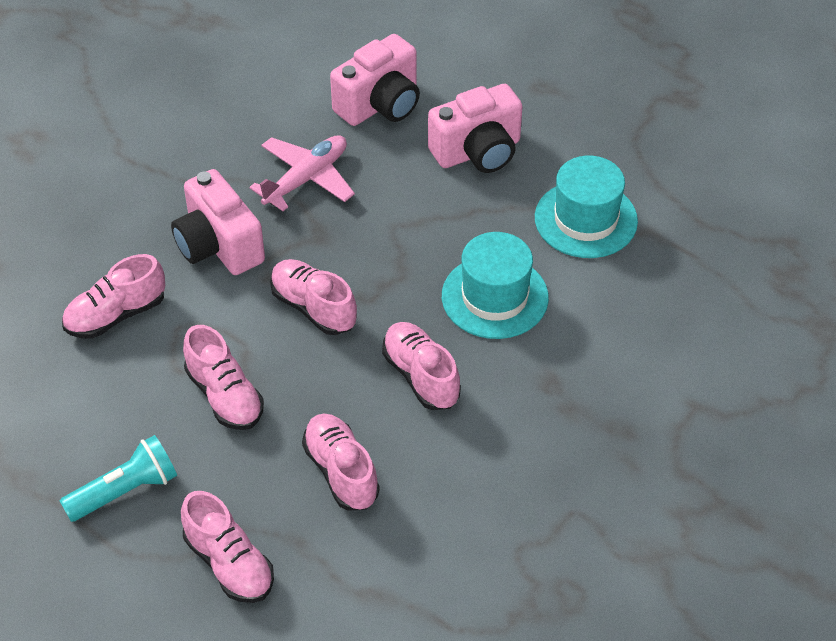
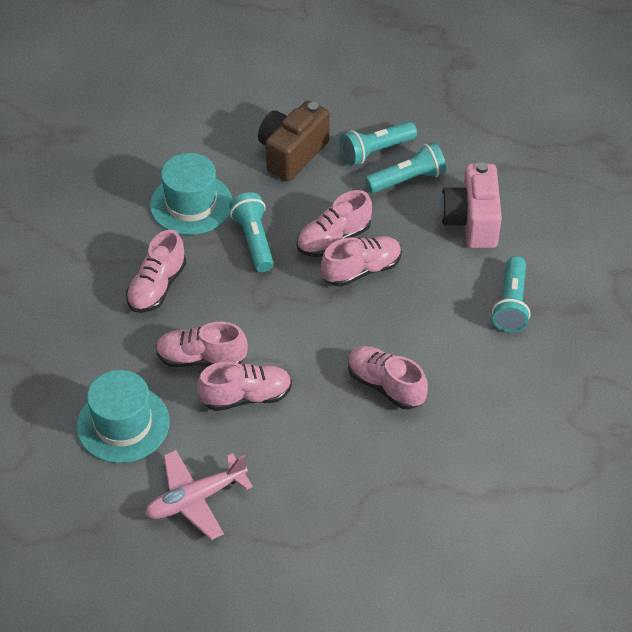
brown camera: 0 -> 1
pink camera: 3 -> 1
turquoise flashlight: 1 -> 4

